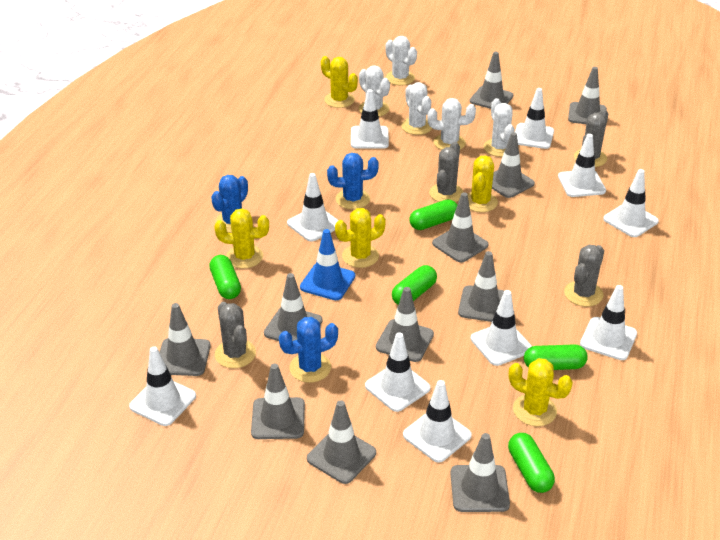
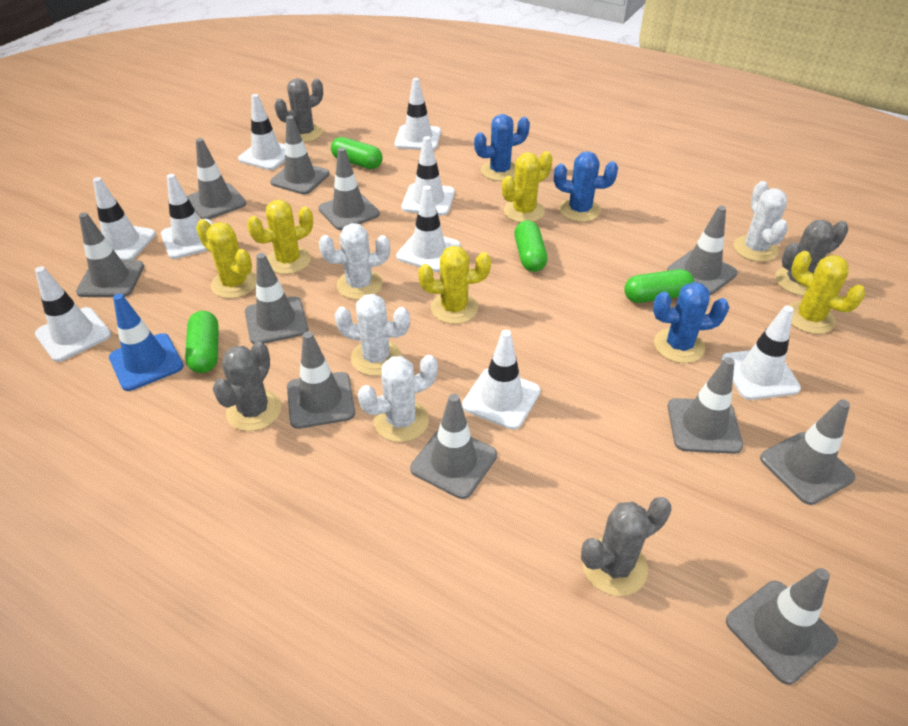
green capsule: 5 -> 4
white cactus: 5 -> 4
white traffic cone: 10 -> 9

